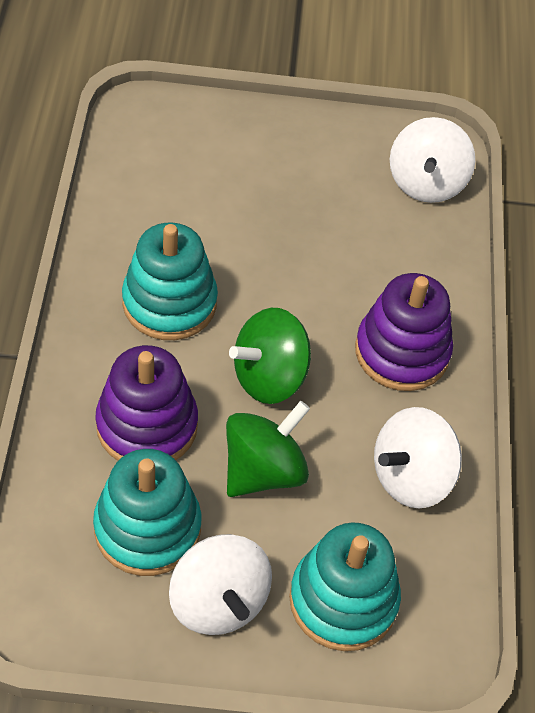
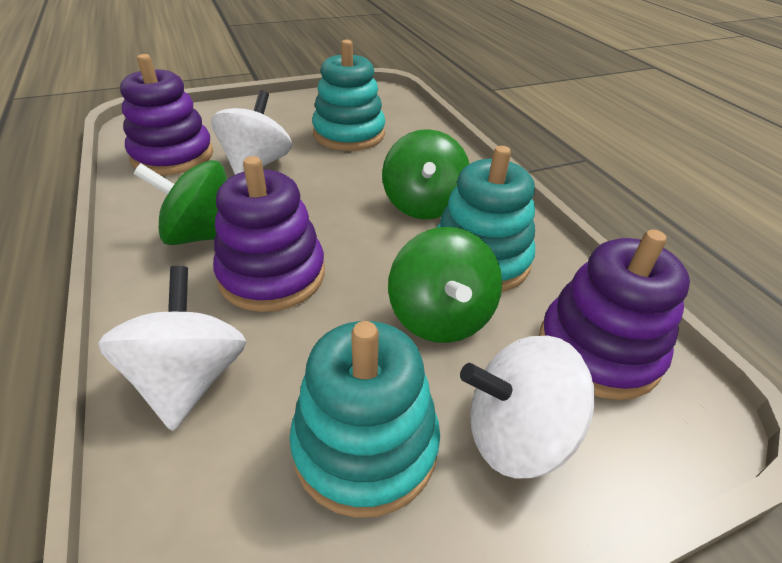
green spinning top: 2 -> 3
purple stacking toy: 2 -> 3

